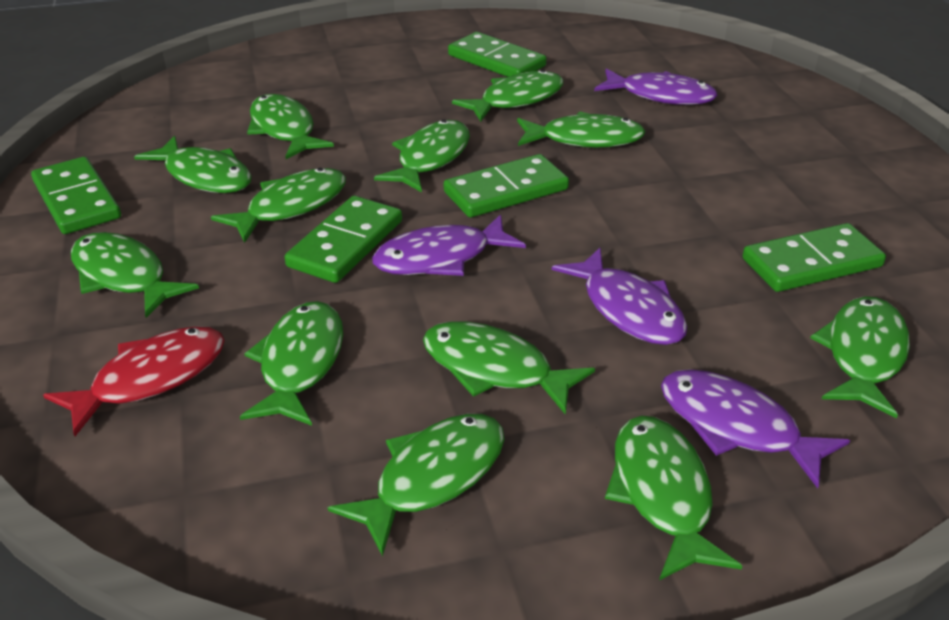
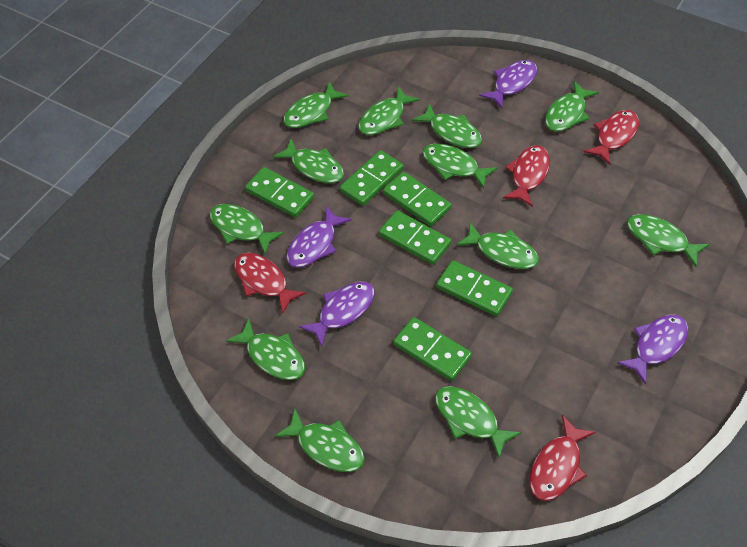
green domino: 5 -> 6
red fish: 1 -> 4

